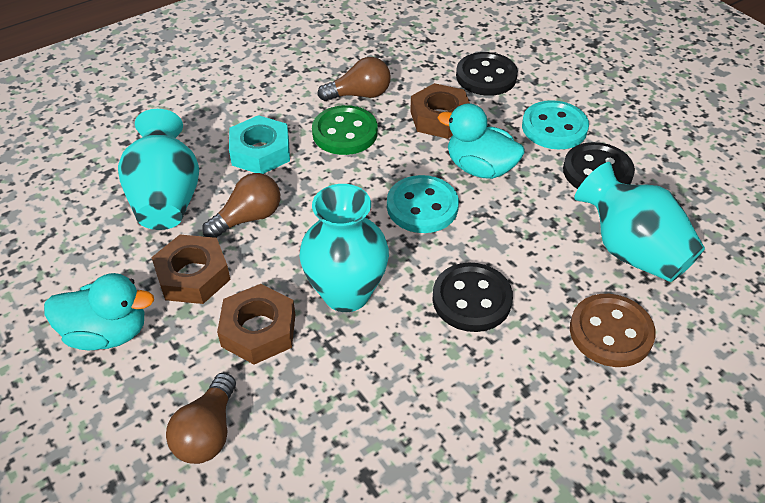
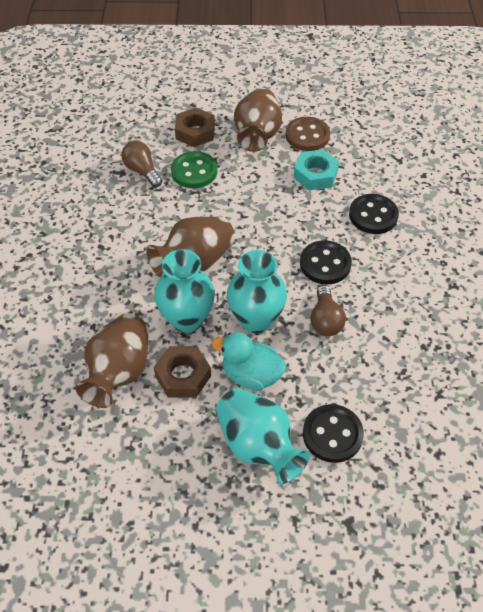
brown light bulb: 3 -> 2
brown nut: 3 -> 2
brown vase: 0 -> 3
turquoise button: 2 -> 0
turquoise duck: 2 -> 1

